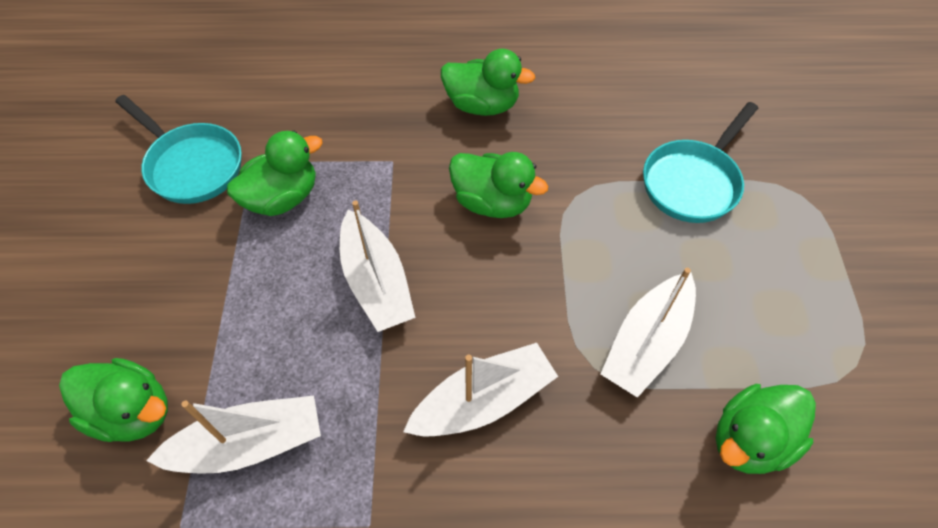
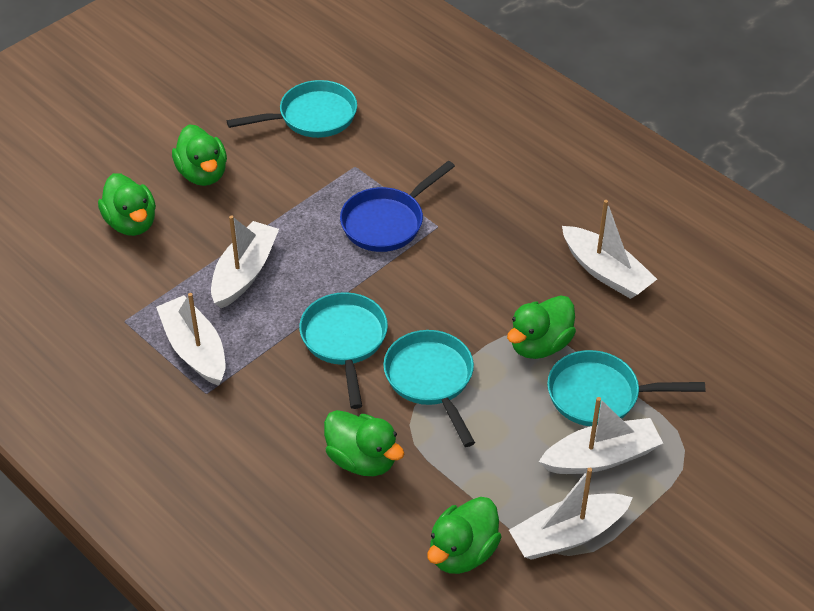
blue pan: 0 -> 1
turquoise pan: 2 -> 4
white boat: 4 -> 5

